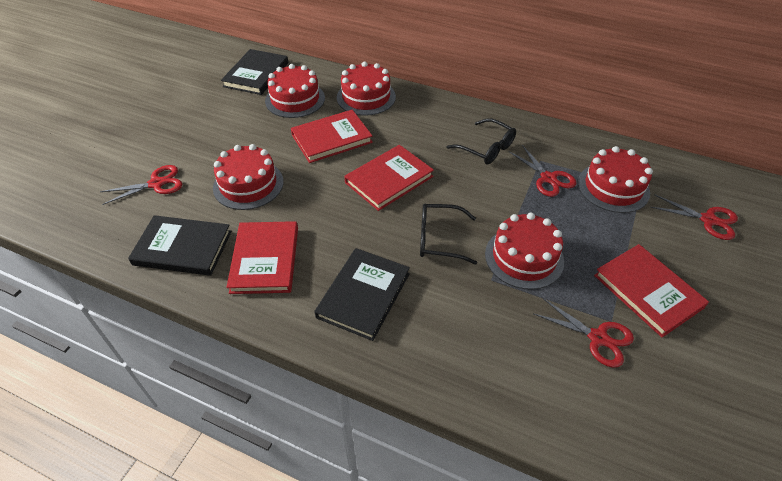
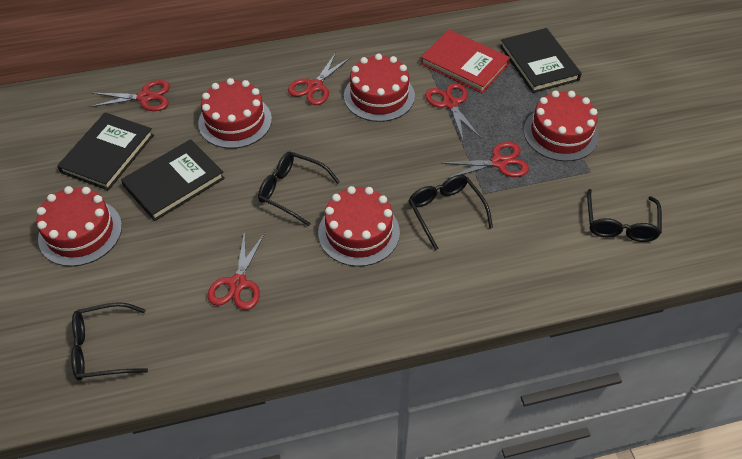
black glasses: 2 -> 4
red book: 4 -> 1
red scissors: 4 -> 5

